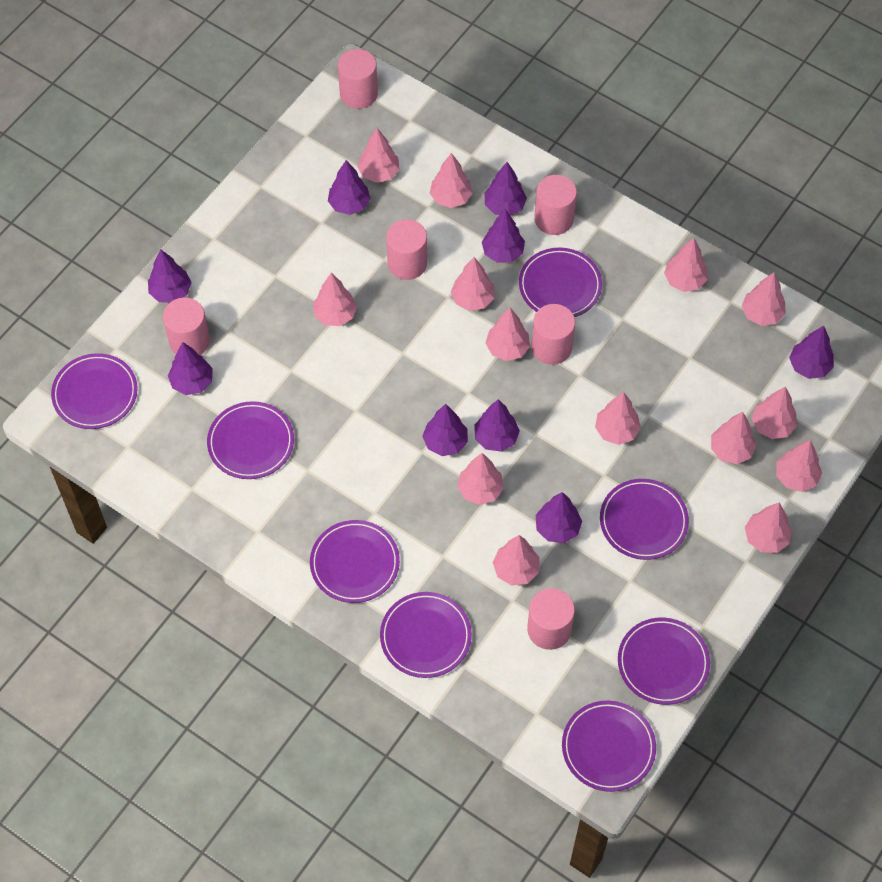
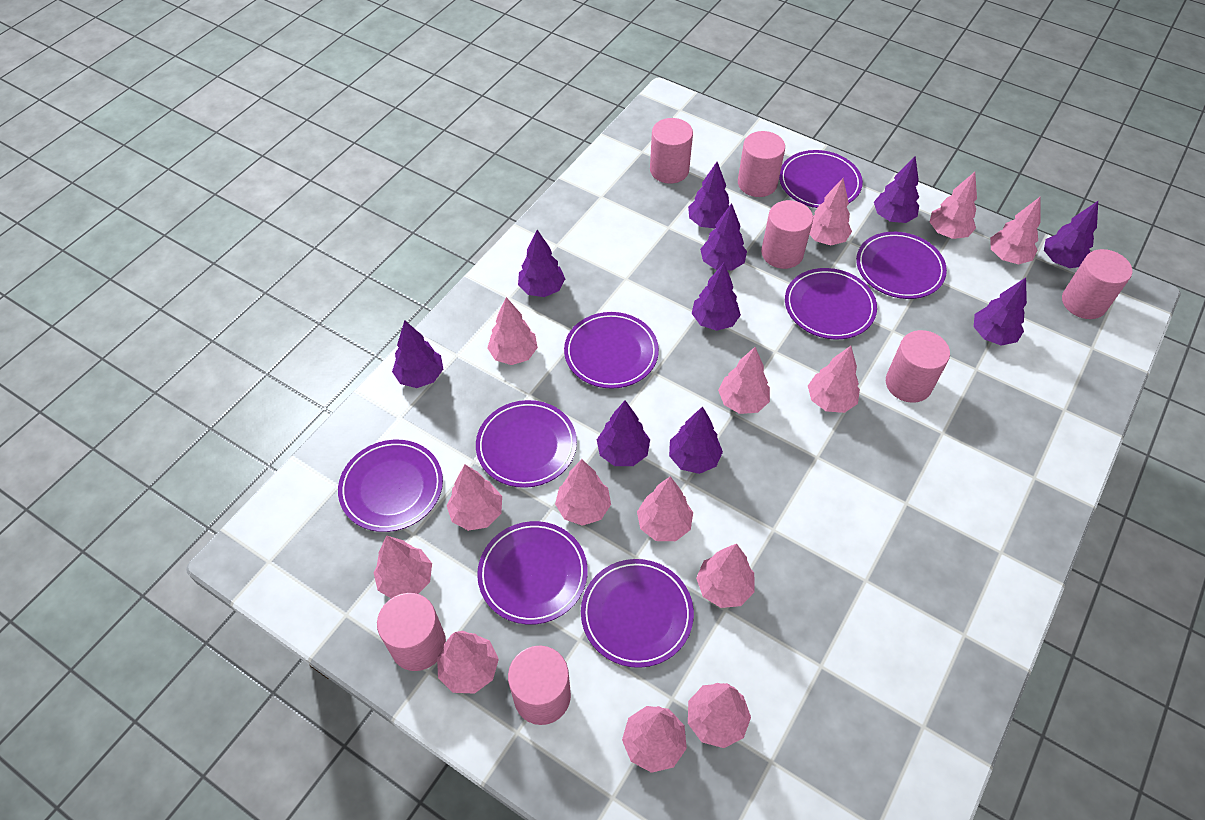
pink cylinder: 6 -> 7
purple tree: 9 -> 10

